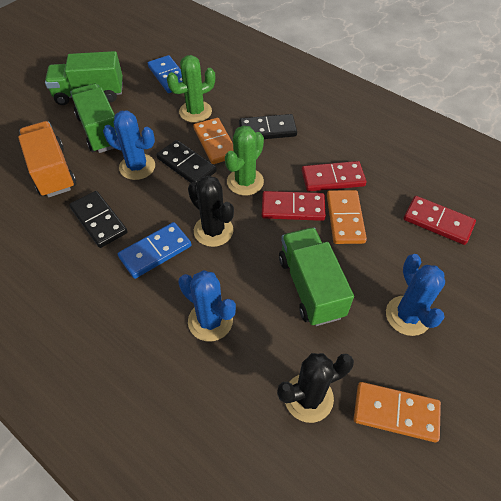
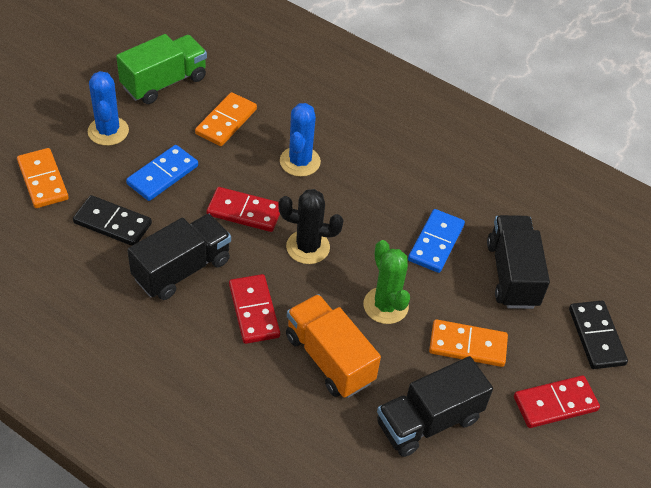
black cactus: 2 -> 1
black domino: 3 -> 2
black truck: 0 -> 3
blue cactus: 3 -> 2
green cactus: 2 -> 1
green truck: 3 -> 1

